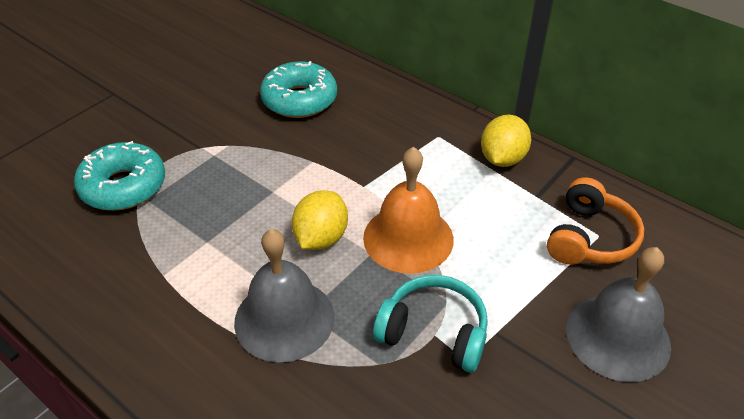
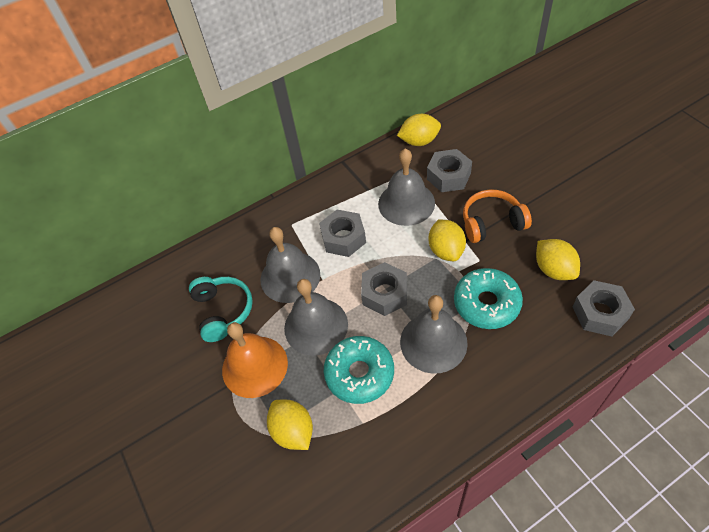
grey bell: 2 -> 4
grey nut: 0 -> 4
yellow lemon: 2 -> 4

